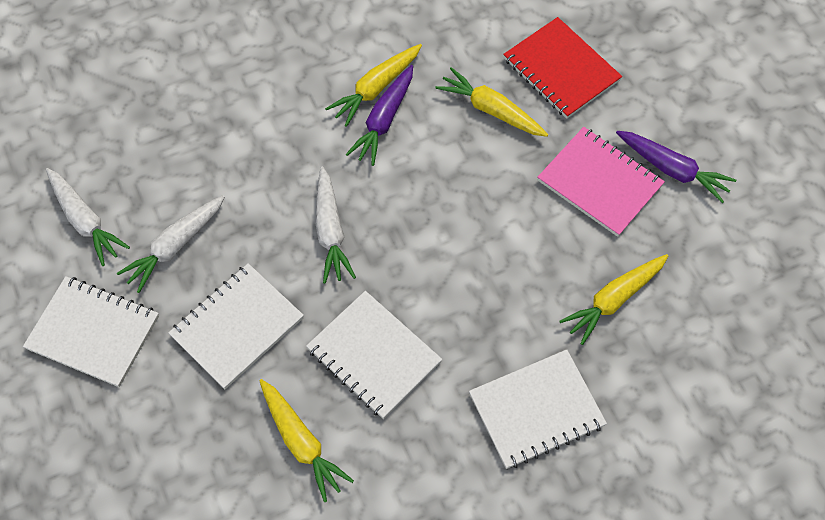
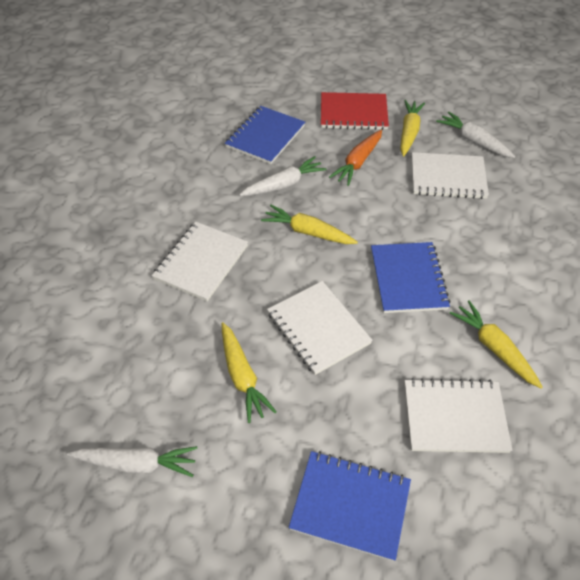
blue notebook: 0 -> 3
orange carrot: 0 -> 1
pink notebook: 1 -> 0
purple carrot: 2 -> 0

